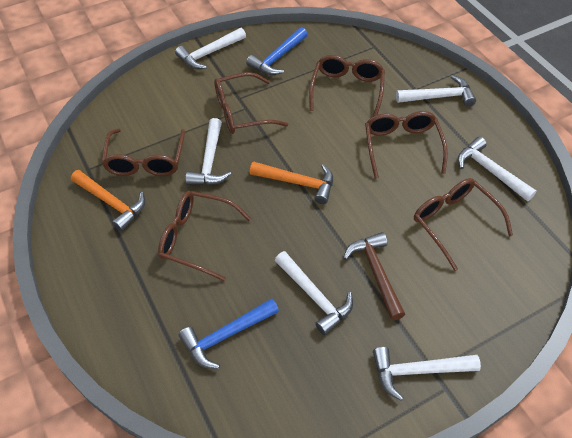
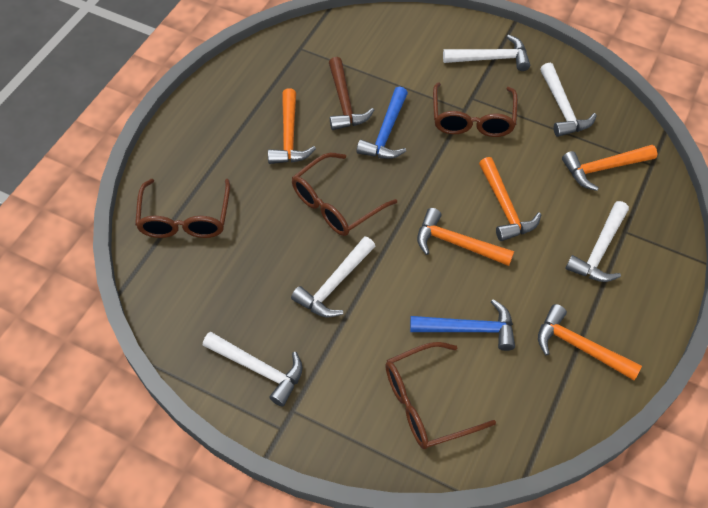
brown glasses: 6 -> 4
orange hammer: 2 -> 5
white hammer: 6 -> 5

